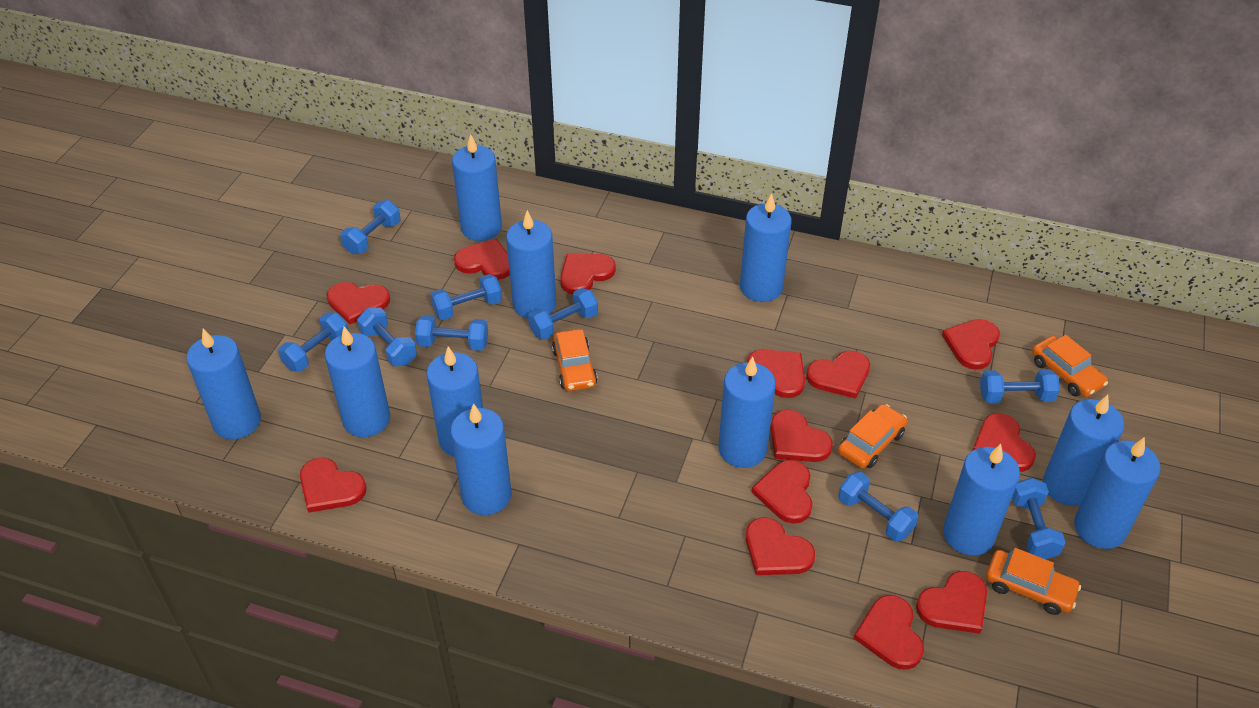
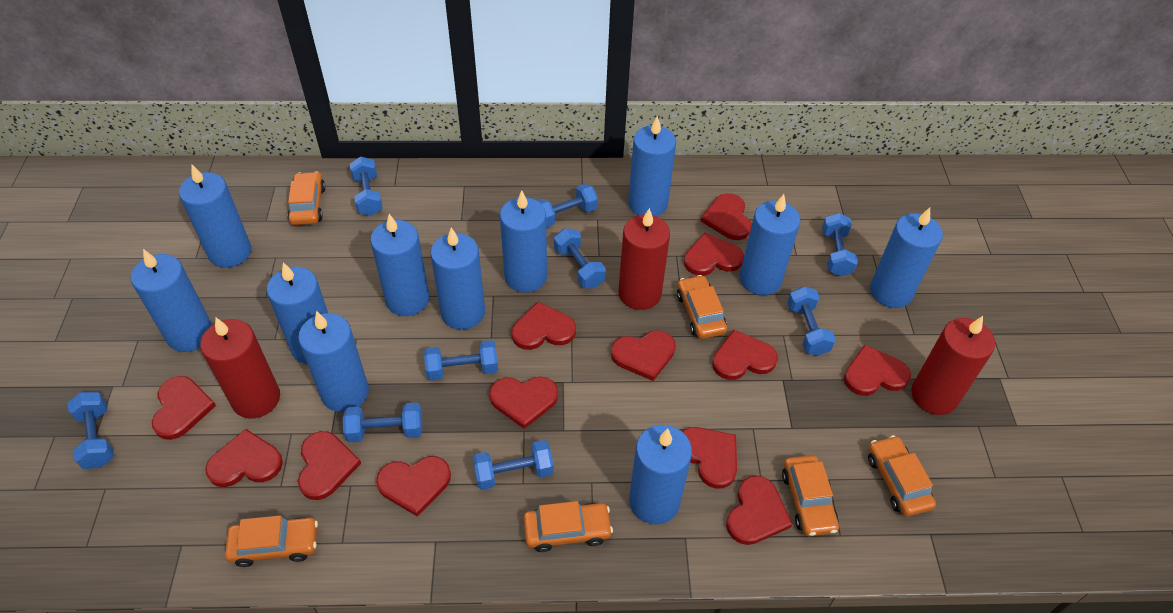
orange car: 4 -> 6
red candle: 0 -> 3

